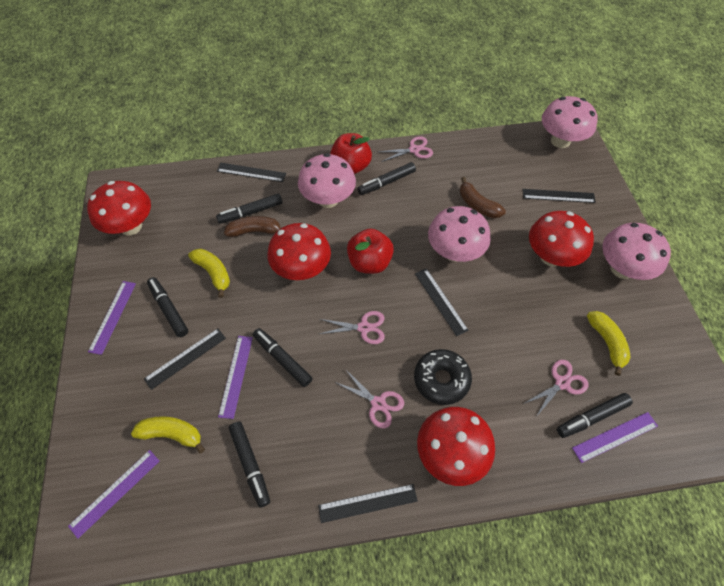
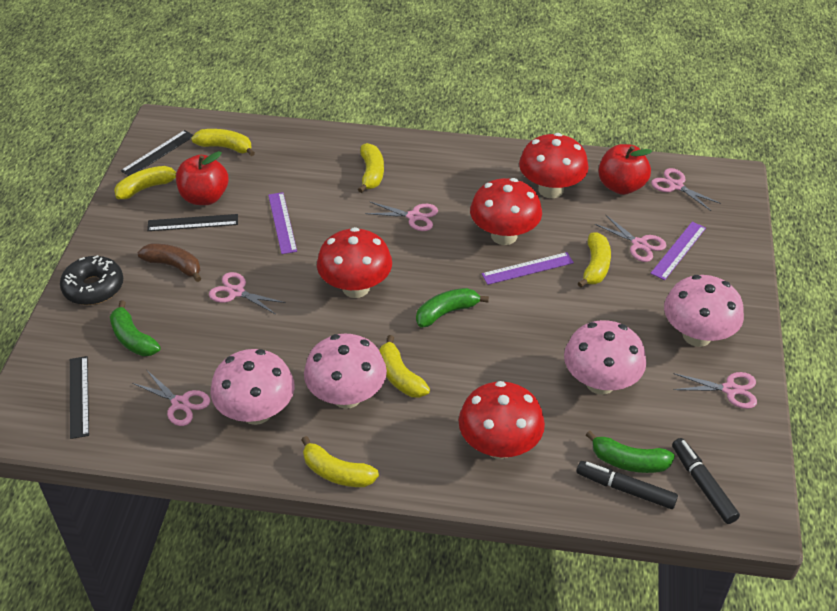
black marker: 6 -> 2
black ruler: 5 -> 3
brown banana: 2 -> 1
green banana: 0 -> 3
pink scissors: 4 -> 6
purple ruler: 4 -> 3
yellow banana: 3 -> 6

